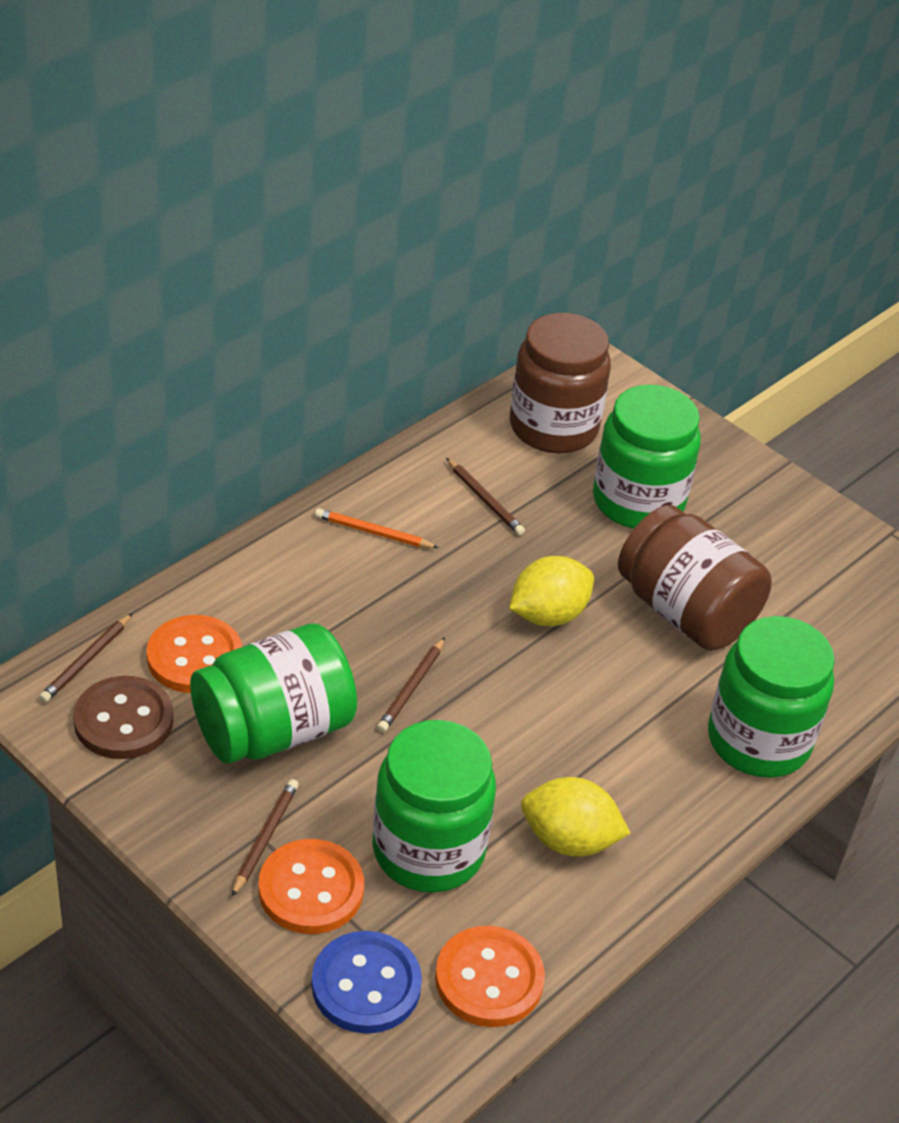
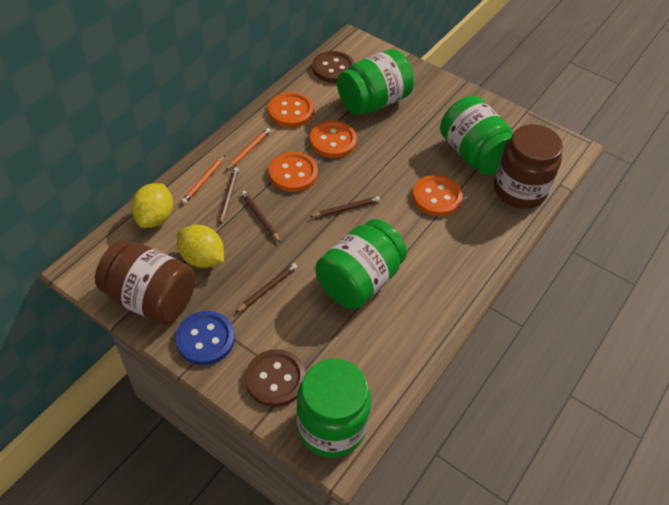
brown button: 1 -> 2
orange button: 3 -> 4
orange pencil: 1 -> 2

